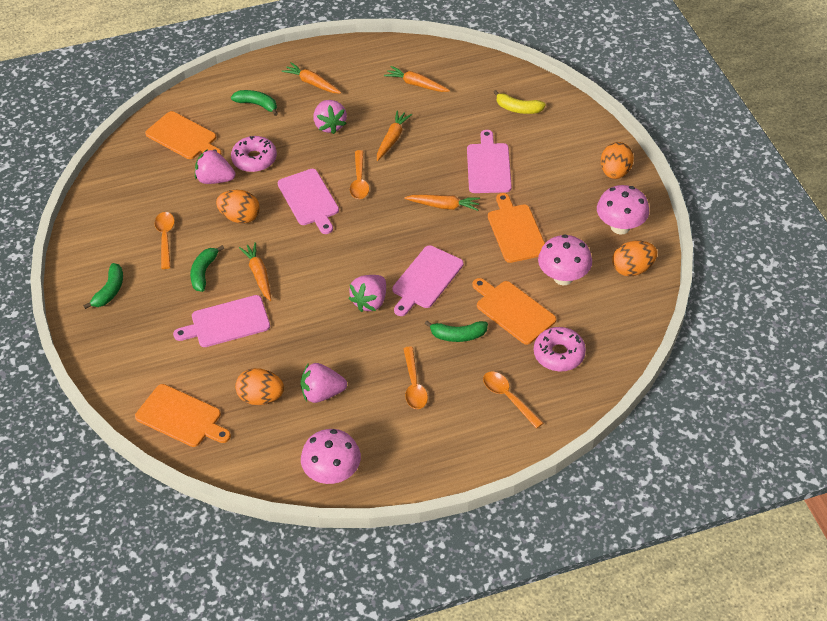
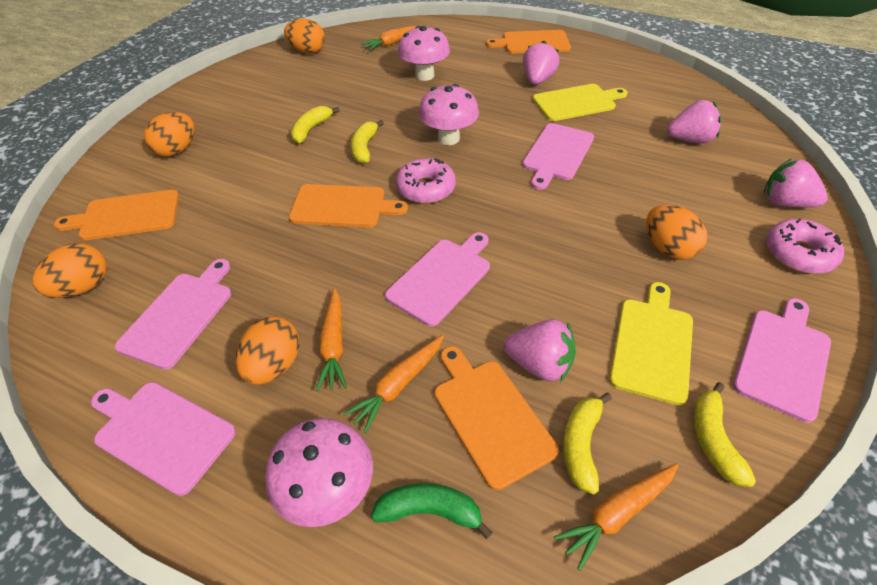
green banana: 4 -> 1
orange carrot: 5 -> 4
orange egg: 4 -> 5
orange spoon: 4 -> 0
pink cutting board: 4 -> 5
yellow banana: 1 -> 4
yellow cutting board: 0 -> 2

